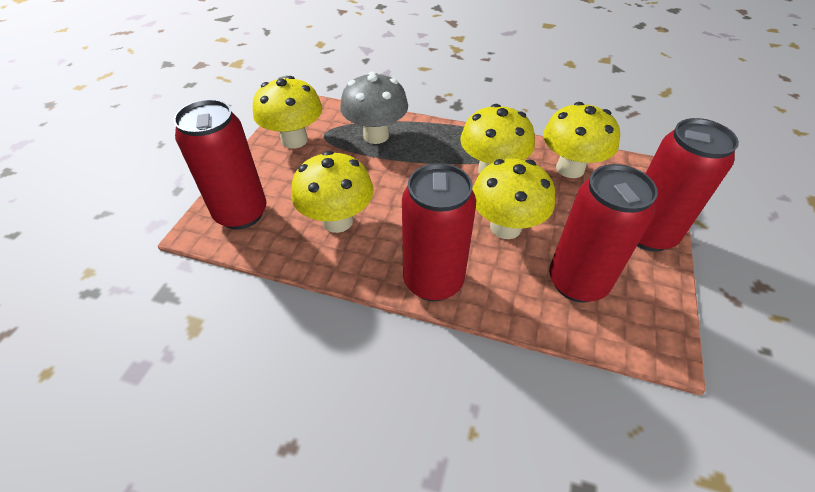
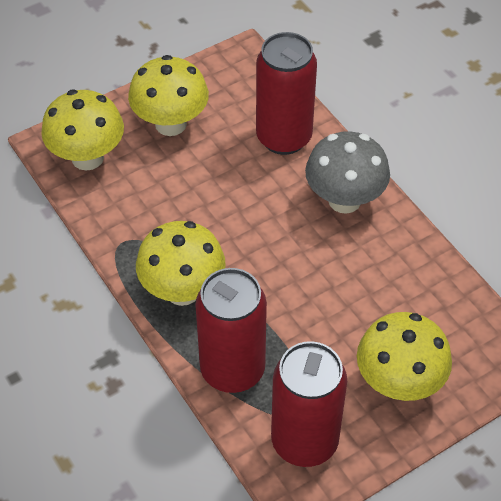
red can: 4 -> 3
yellow mushroom: 5 -> 4

